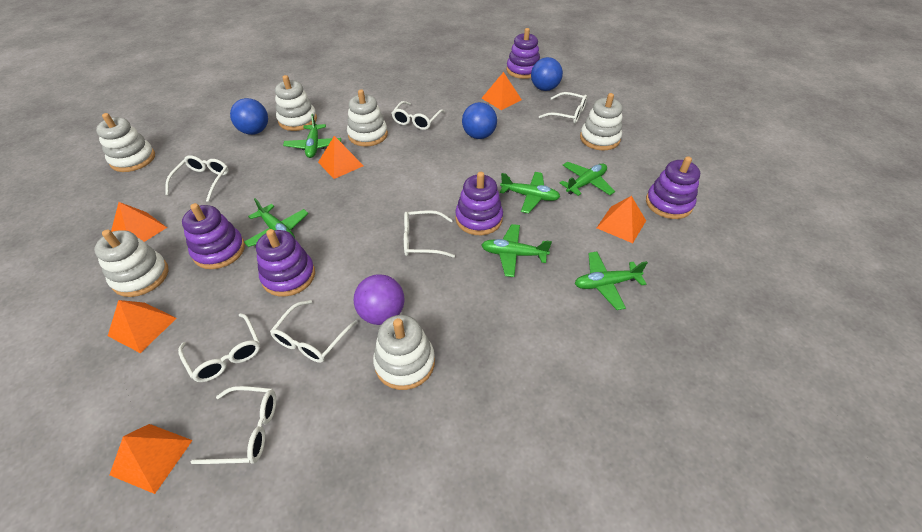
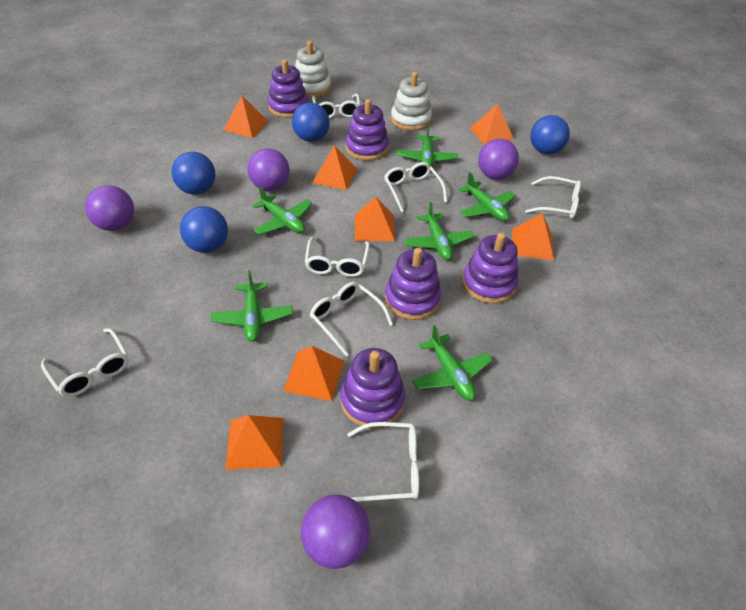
blue ball: 3 -> 4
orange pyramid: 6 -> 7
purple ball: 1 -> 4
white stacking toy: 6 -> 2

